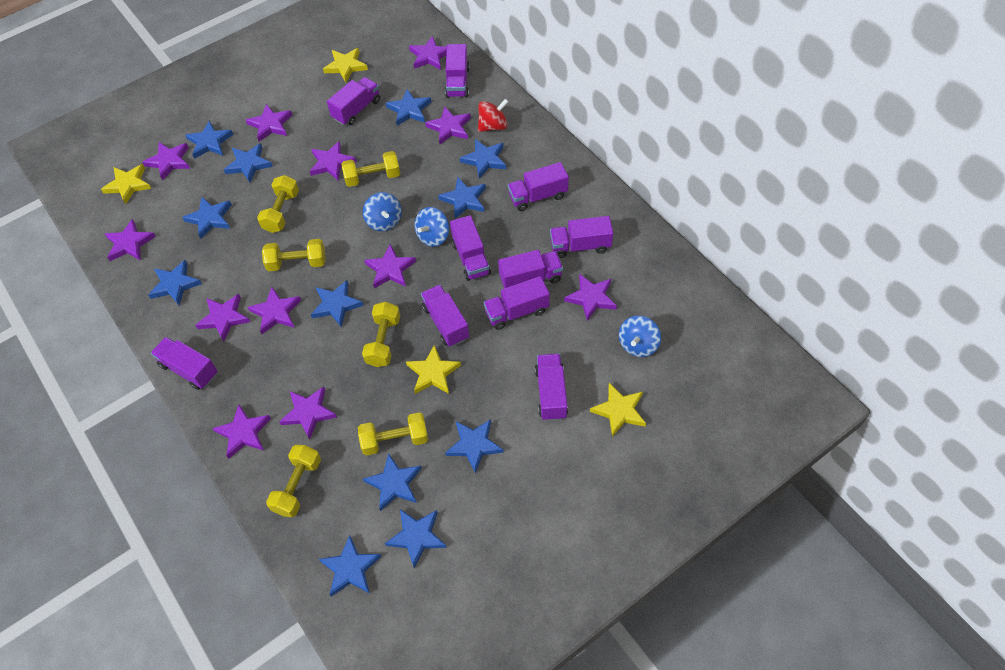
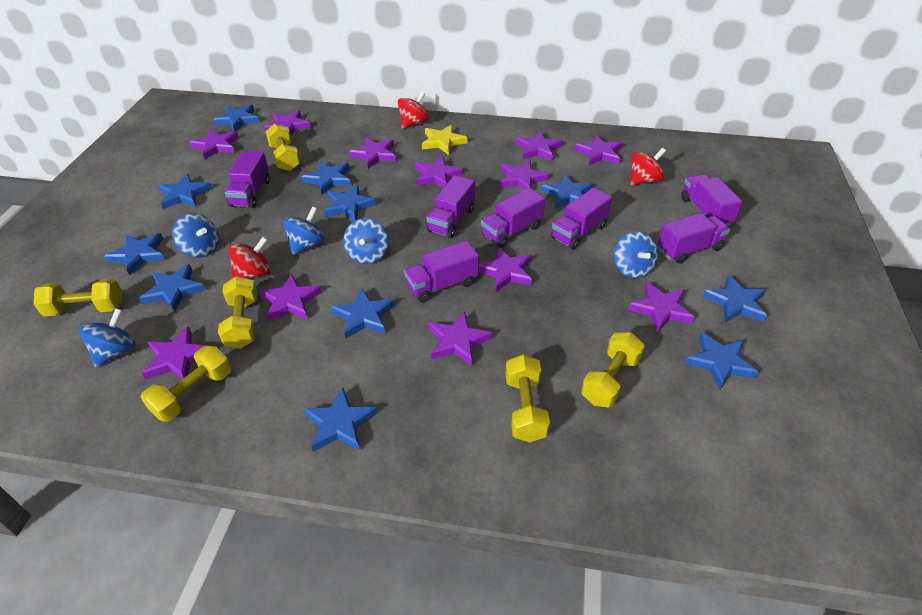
blue spinning top: 3 -> 5
blue star: 12 -> 11
purple truck: 10 -> 7
red spinning top: 1 -> 3
yellow star: 4 -> 1

